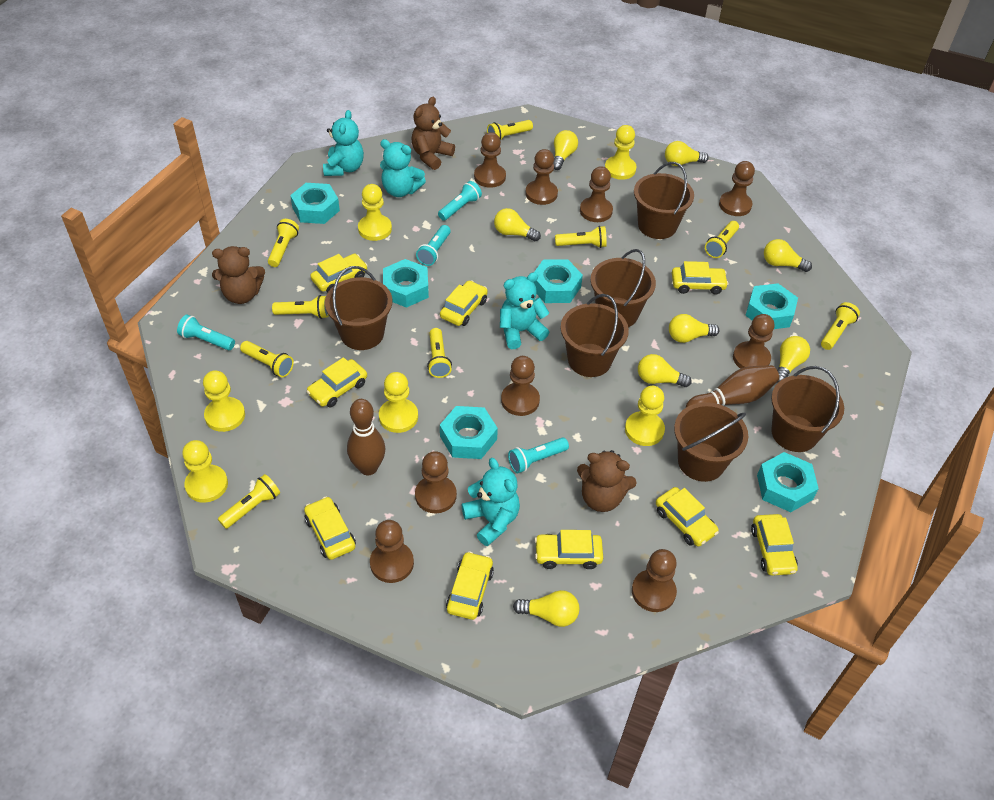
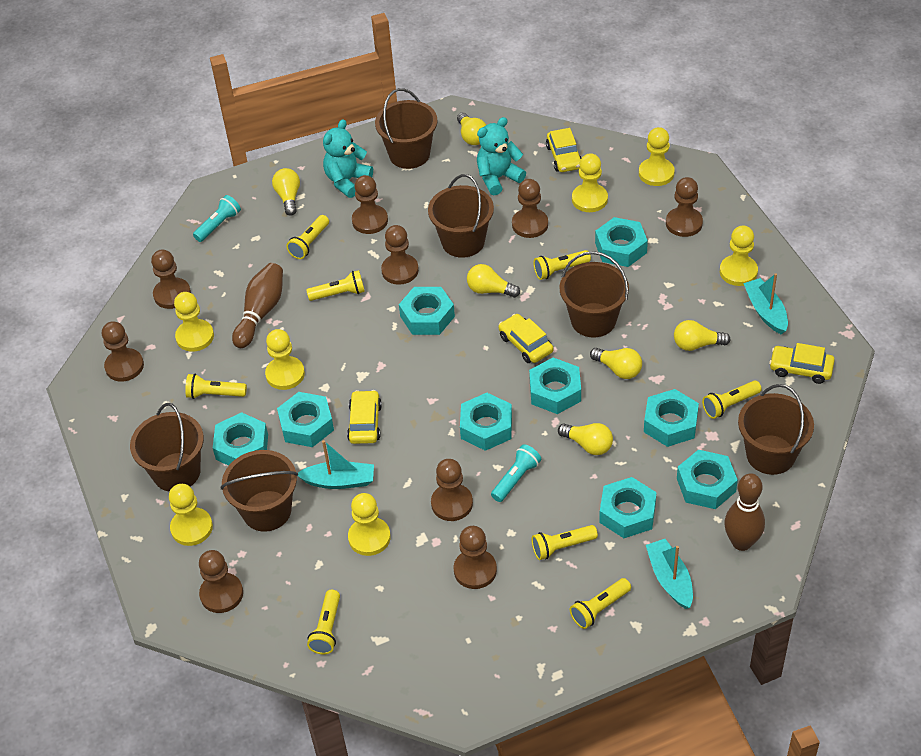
brown teddy bear: 3 -> 0
turquoise boat: 0 -> 3
turquoise flashlight: 4 -> 2
turquoise nut: 6 -> 9
turquoise teddy bear: 4 -> 2
yellow car: 9 -> 4
yellow flashlight: 9 -> 8
yellow light bulb: 8 -> 6
yellow pawn: 6 -> 7

